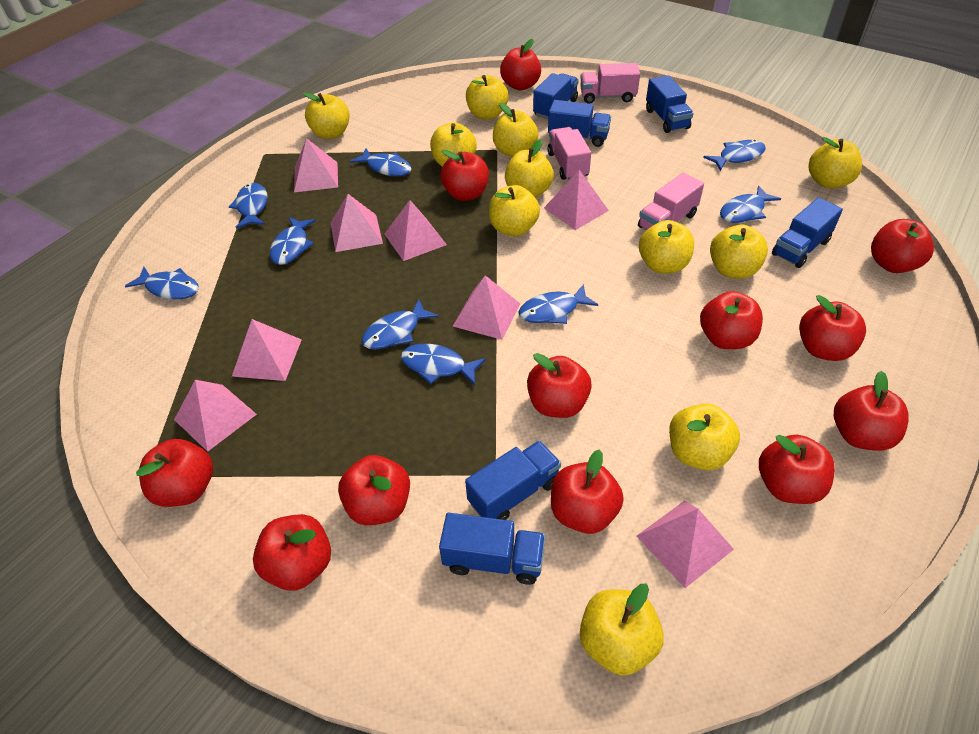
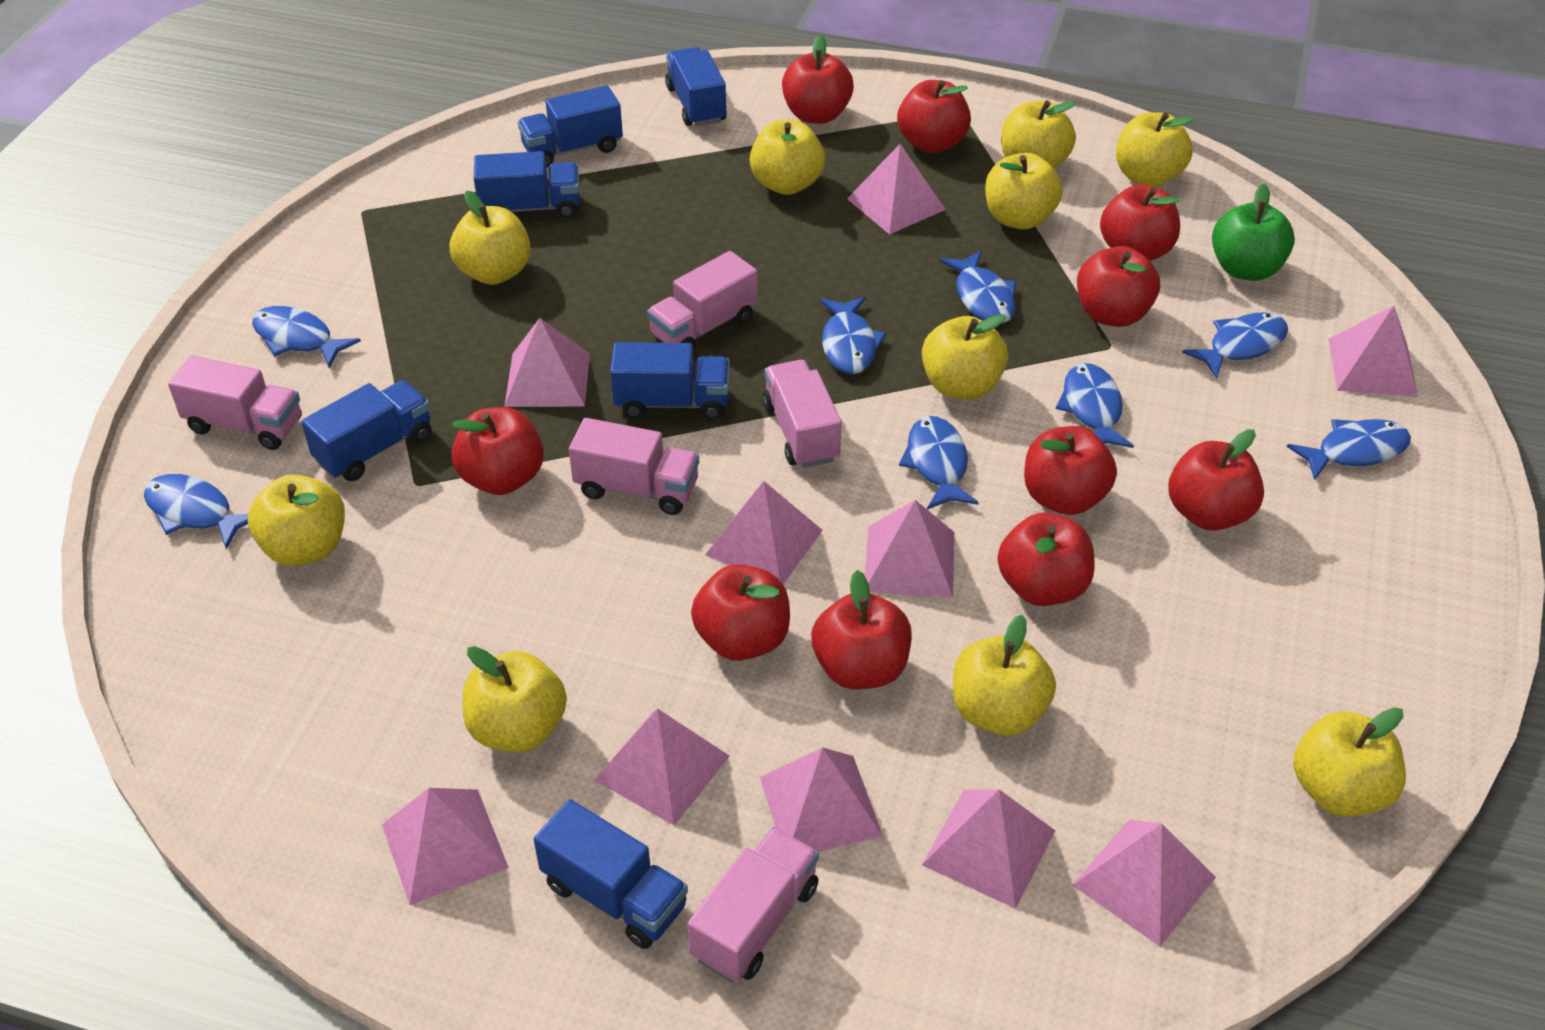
blue fish: 9 -> 8
green apple: 0 -> 1
pink pyramid: 8 -> 10
pink truck: 3 -> 5
red apple: 12 -> 10
yellow apple: 11 -> 10

